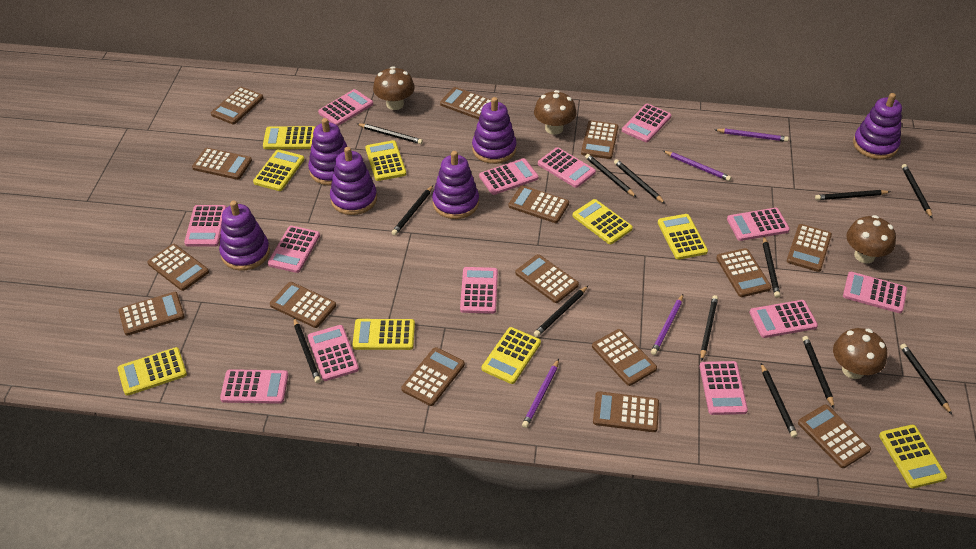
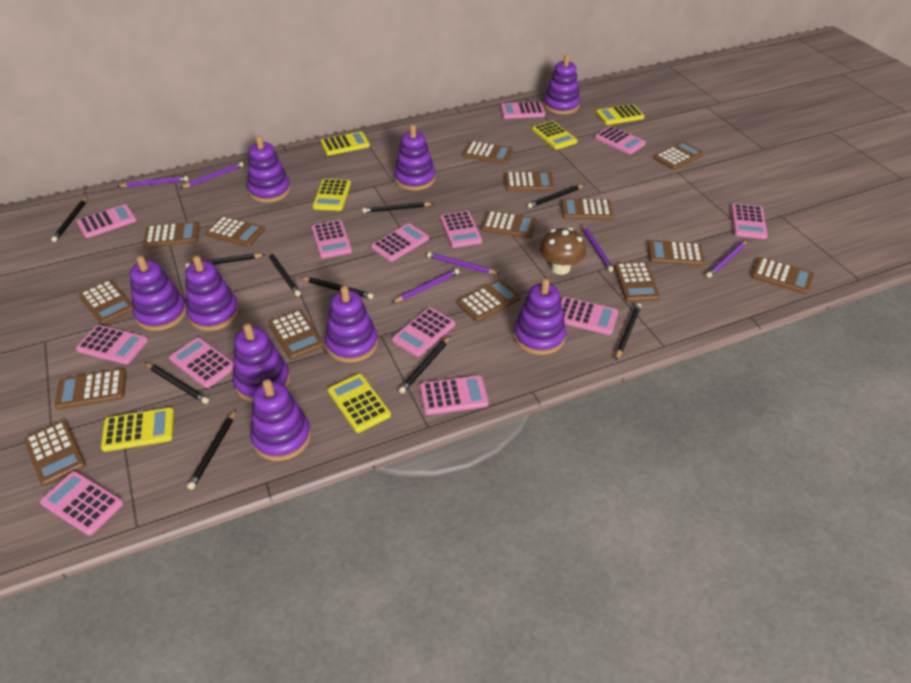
black pencil: 13 -> 10
brown mushroom: 4 -> 1
purple pencil: 4 -> 6
purple stacking toy: 6 -> 9
yellow calculator: 9 -> 6

